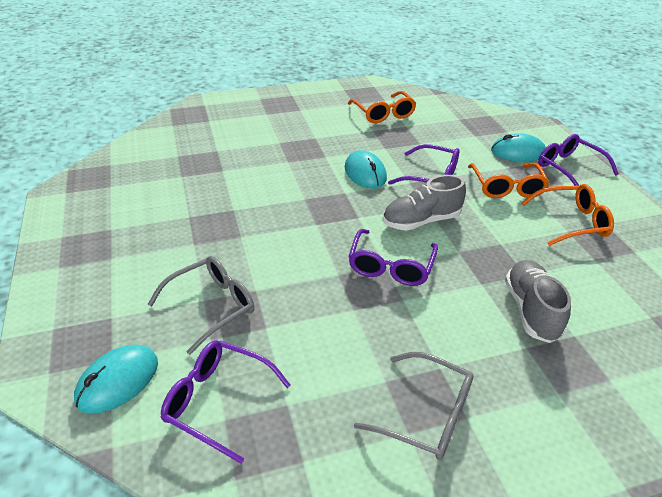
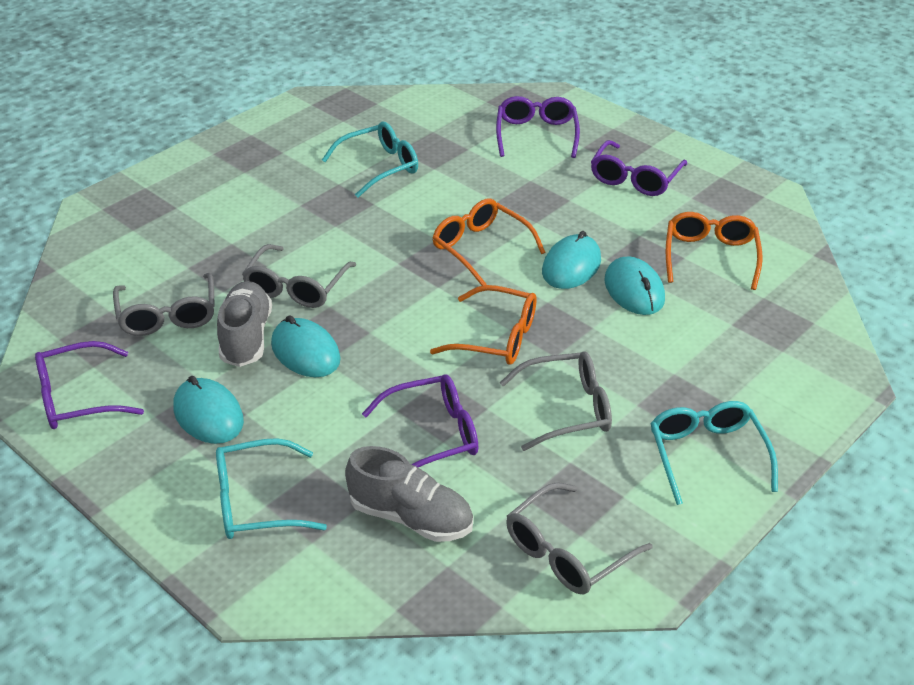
grey glasses: 2 -> 4
turquoise glasses: 0 -> 3
turquoise mouse: 3 -> 4

